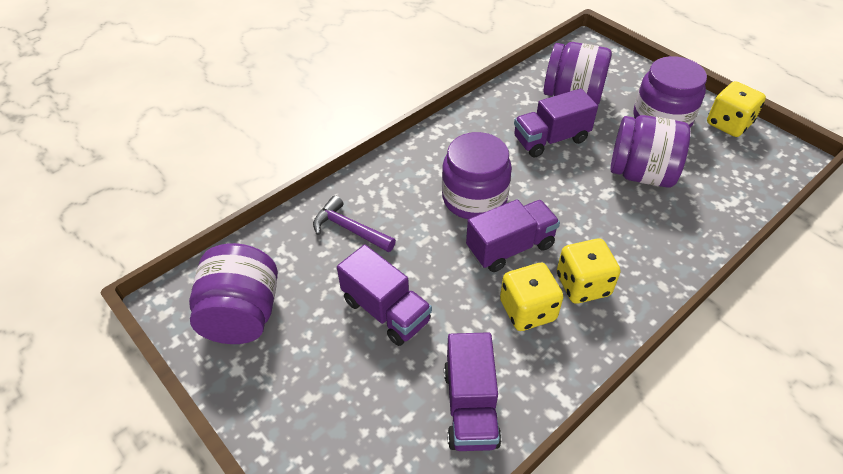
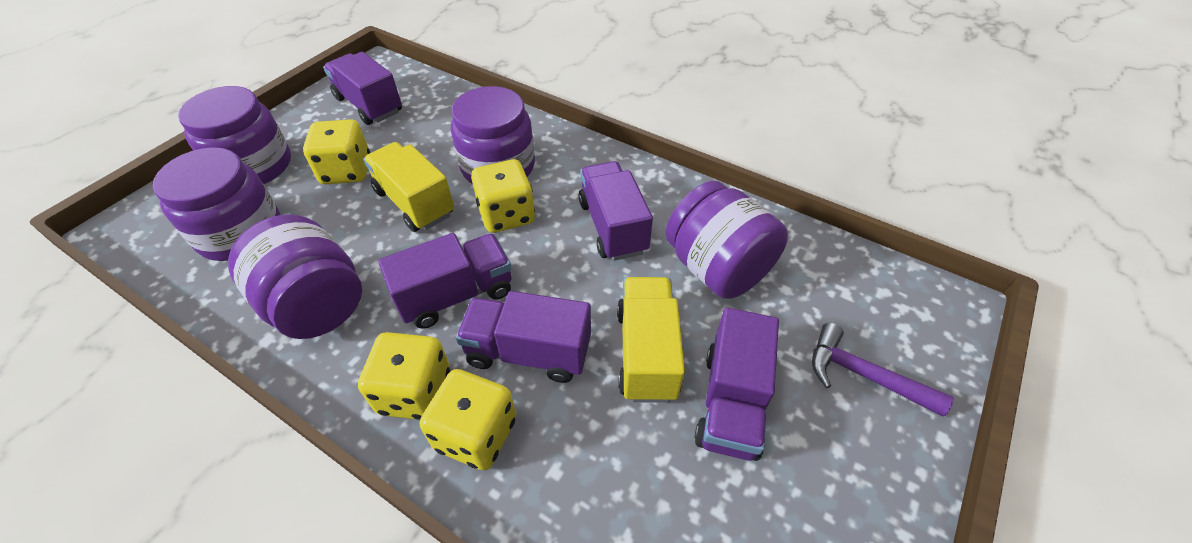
purple truck: 4 -> 5
yellow dice: 3 -> 4
yellow truck: 0 -> 2

